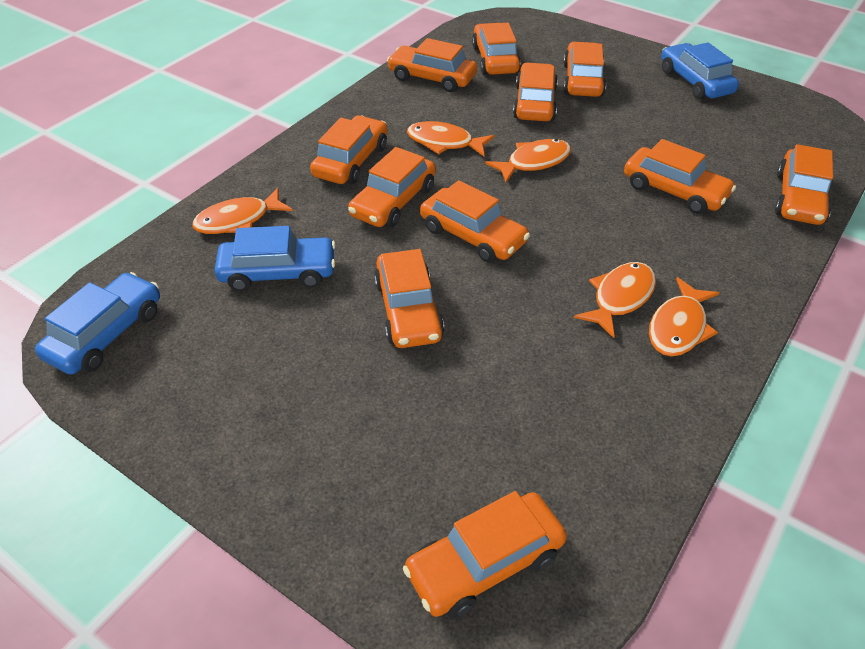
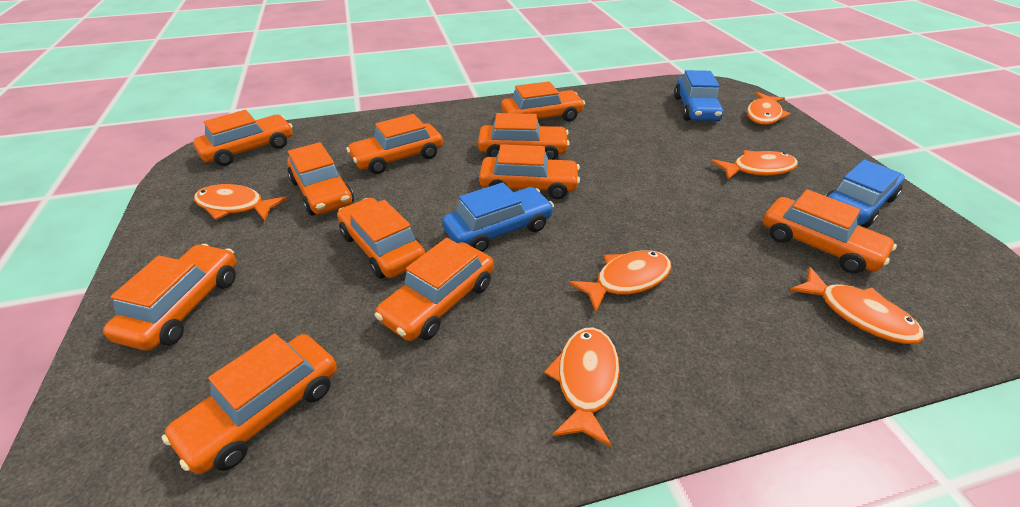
orange fish: 5 -> 6

